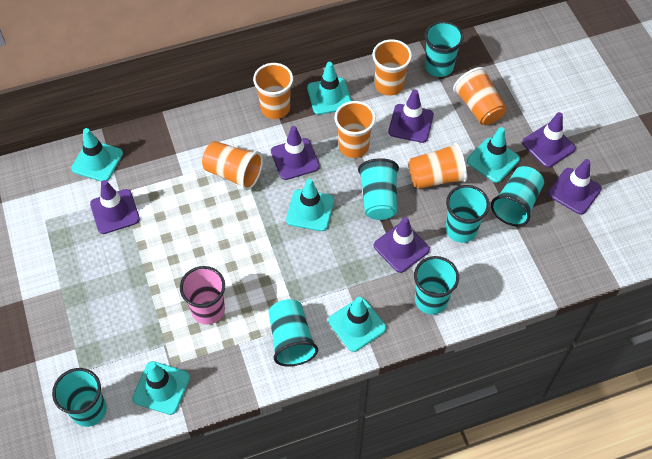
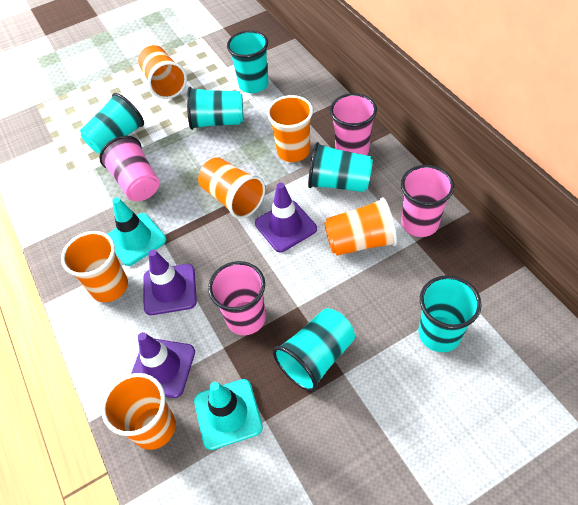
pink cup: 1 -> 4
purple traffic cone: 6 -> 3
turquoise cup: 7 -> 6
turquoise traffic cone: 6 -> 2

